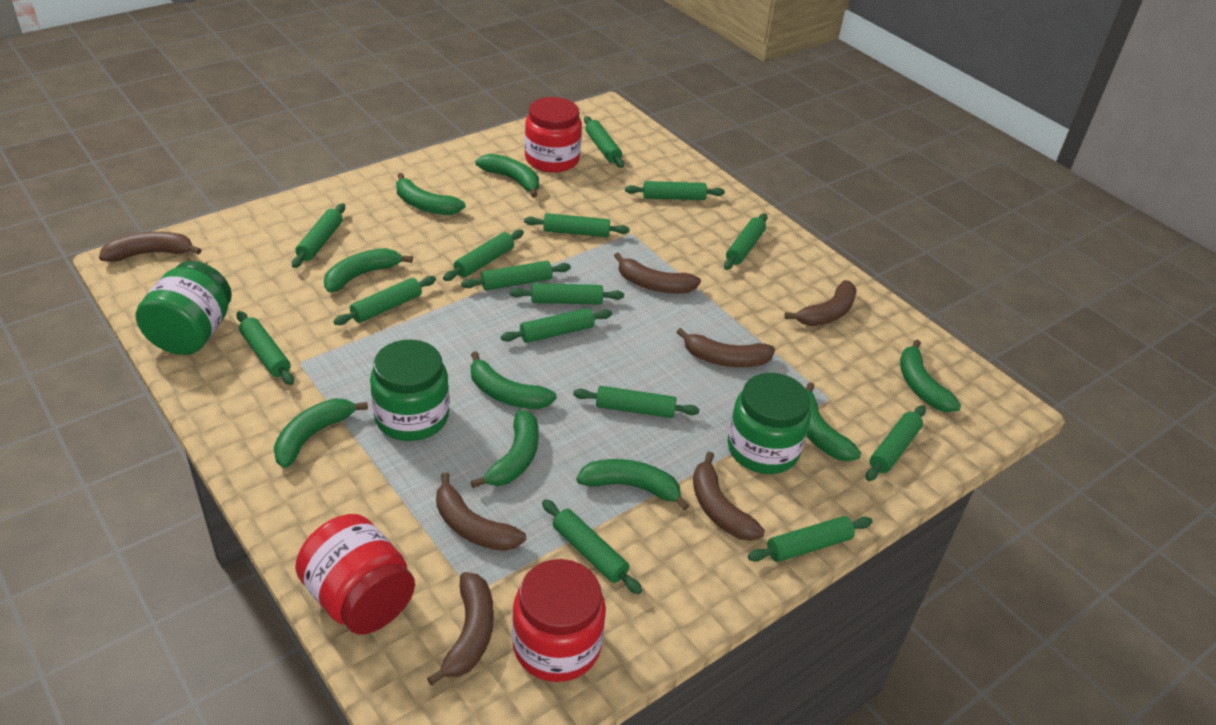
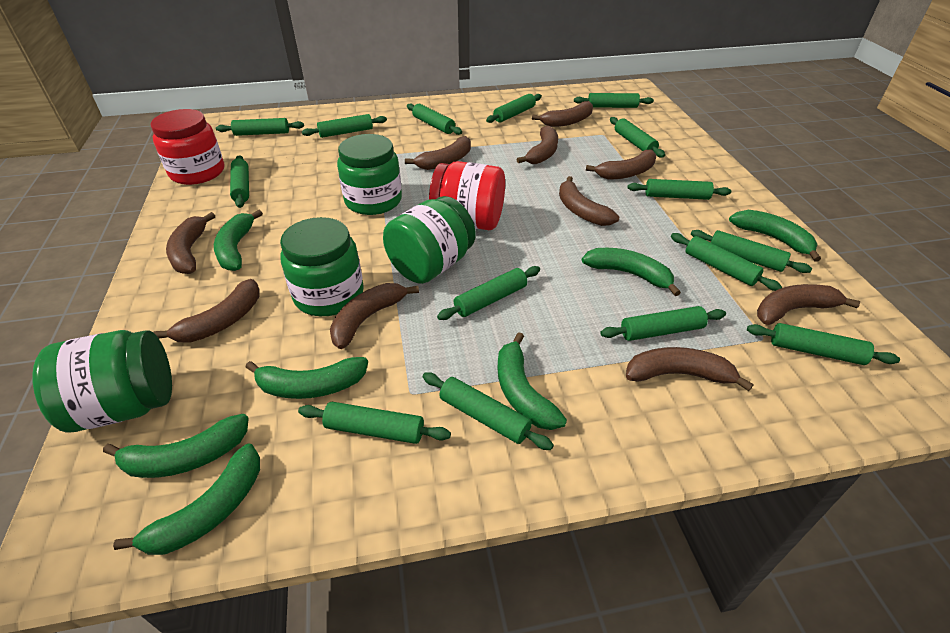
brown banana: 7 -> 10
green banana: 9 -> 7
green jar: 3 -> 4
red jar: 3 -> 2

